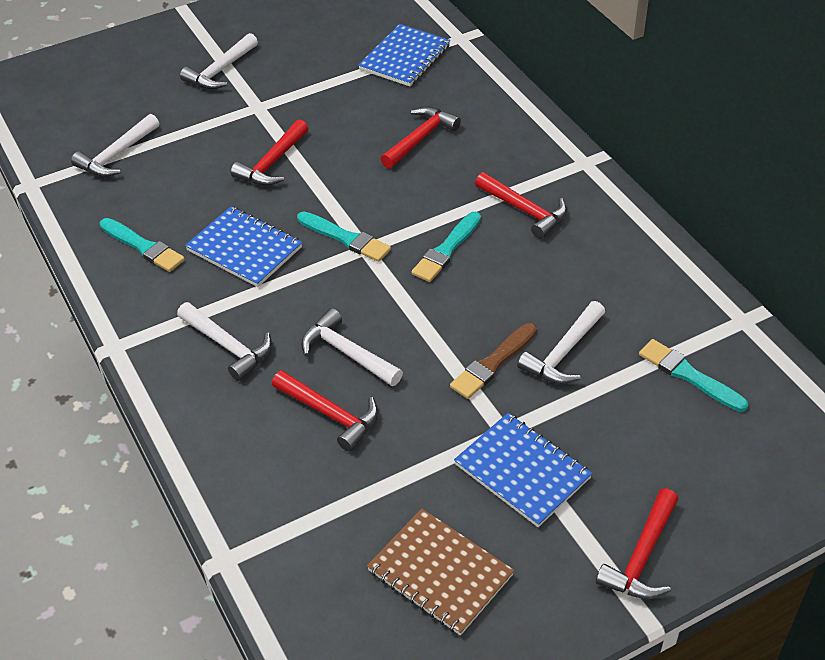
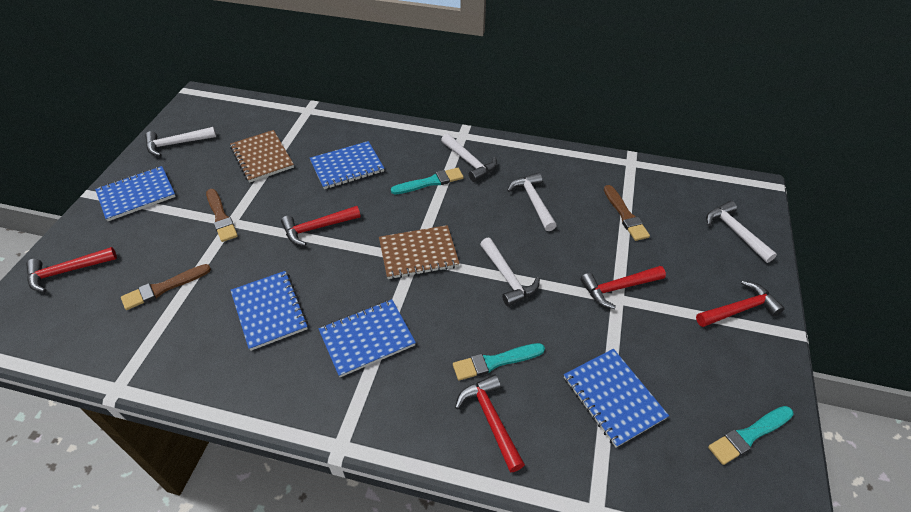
blue notebook: 3 -> 5
brown brush: 1 -> 3
brown notebook: 1 -> 2
turquoise brush: 4 -> 3

